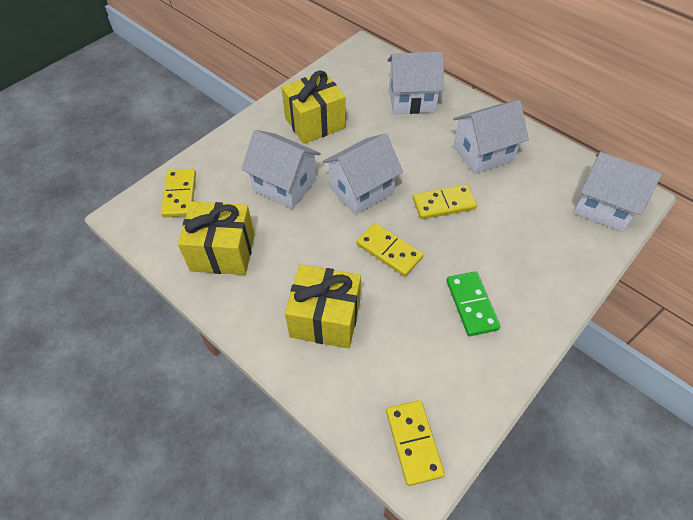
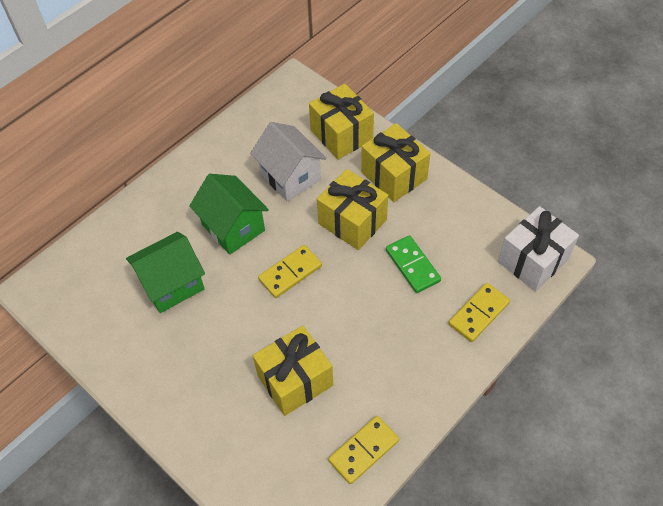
green house: 0 -> 2
white gift: 0 -> 1
white house: 5 -> 1
yellow domino: 4 -> 3
yellow gift: 3 -> 4

